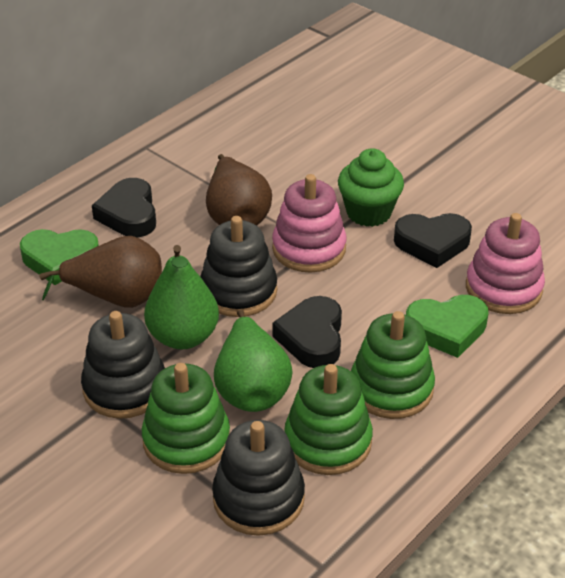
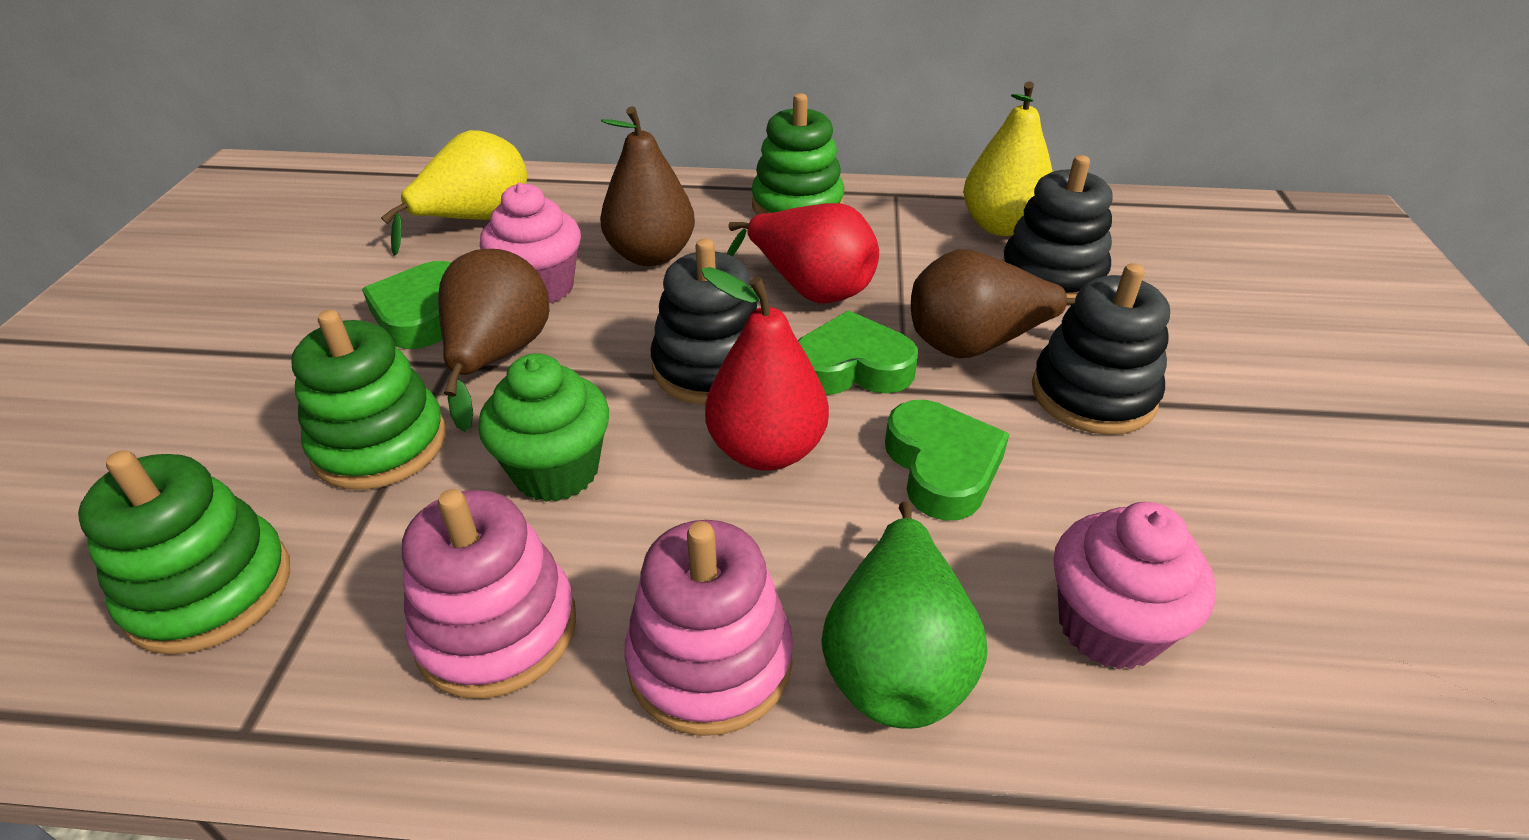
black heart: 3 -> 0
brown pear: 2 -> 3
green heart: 2 -> 3
green pear: 2 -> 1
pink cupcake: 0 -> 2
red pear: 0 -> 2
yellow pear: 0 -> 2

